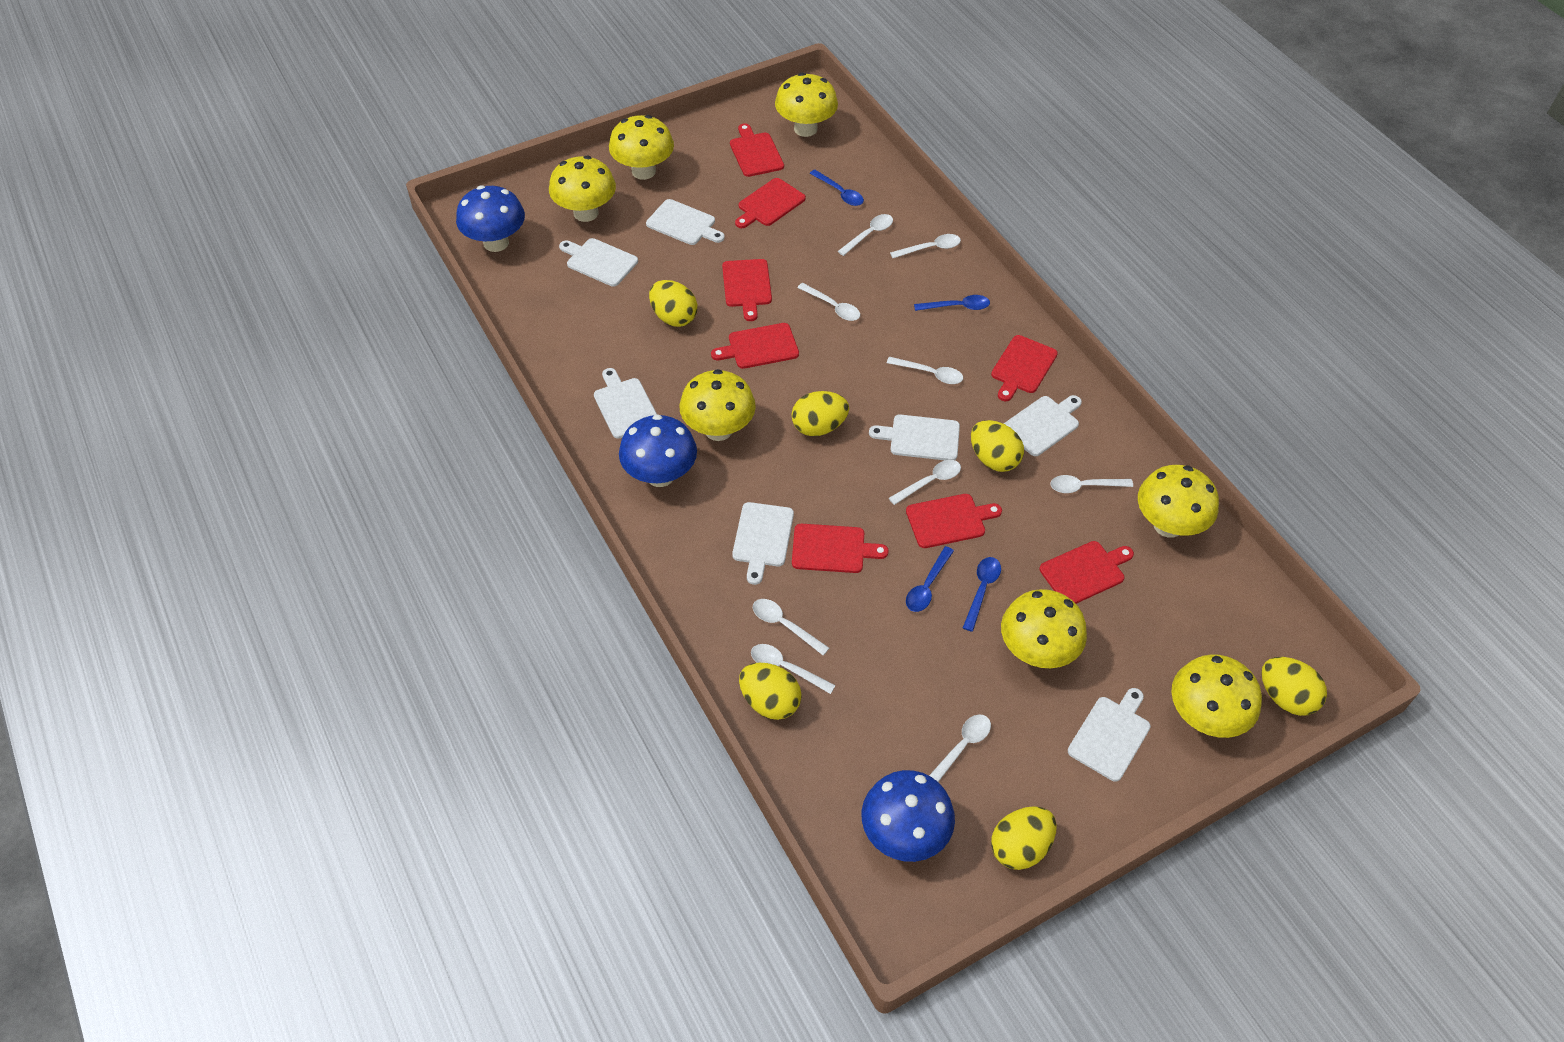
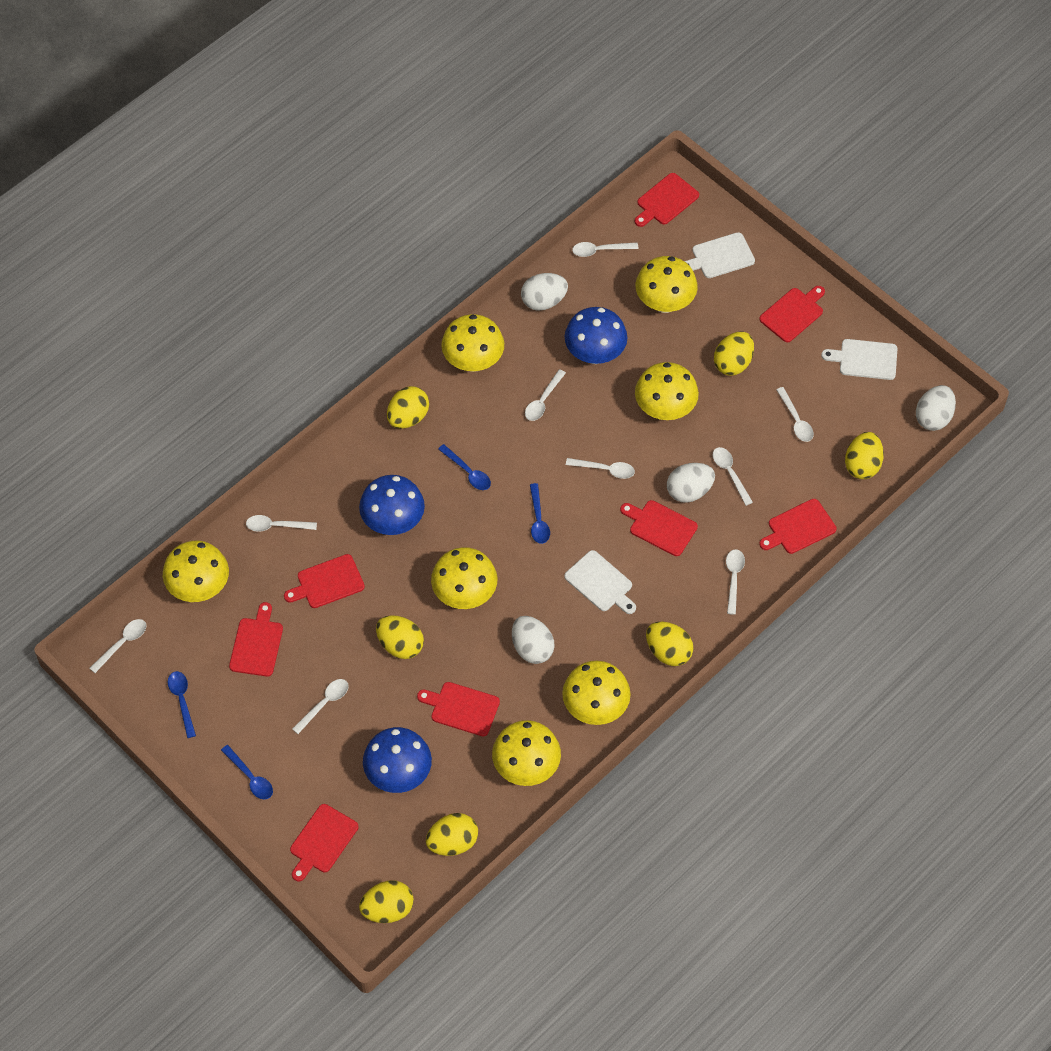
white cutting board: 7 -> 3
white egg: 0 -> 4
yellow egg: 6 -> 7

